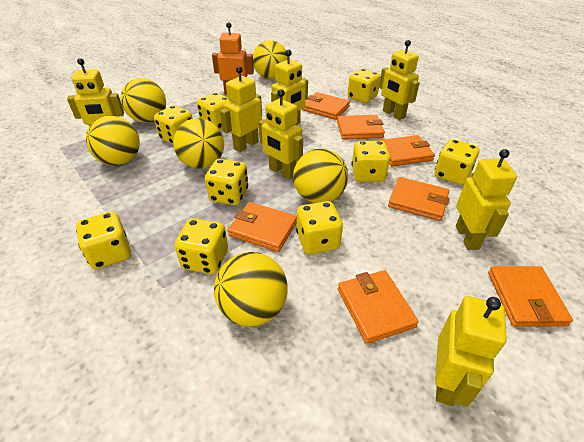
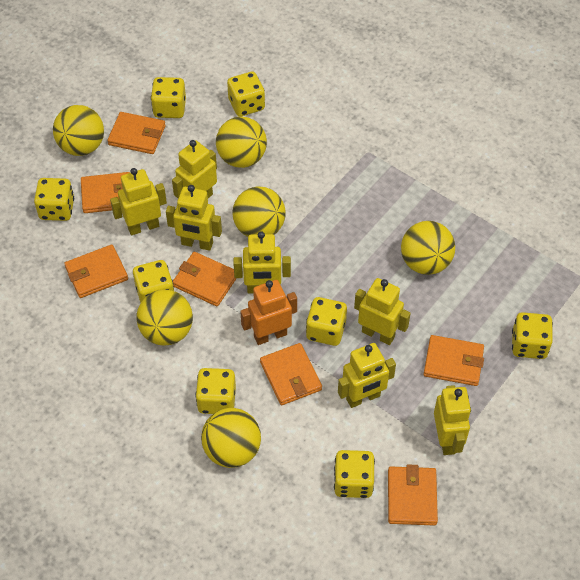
yellow dice: 9 -> 8

